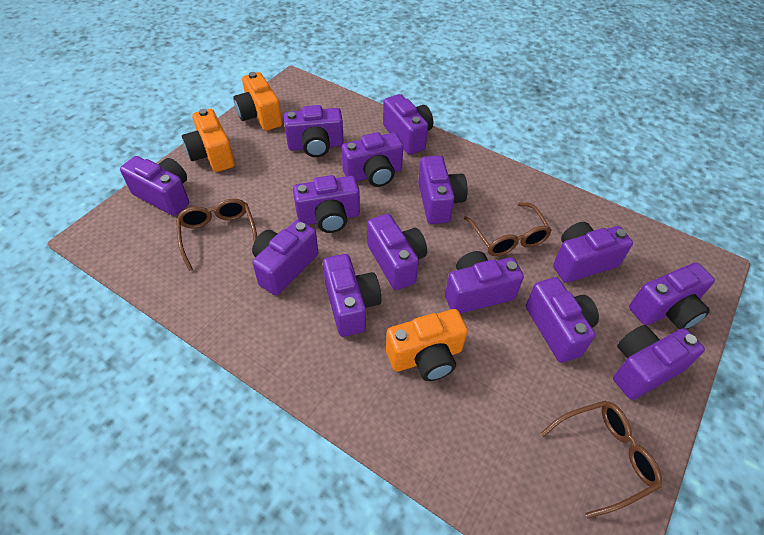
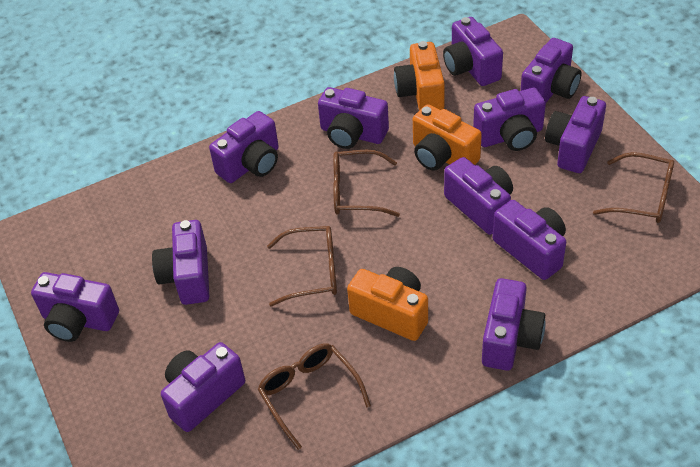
brown glasses: 3 -> 4
purple camera: 14 -> 12

